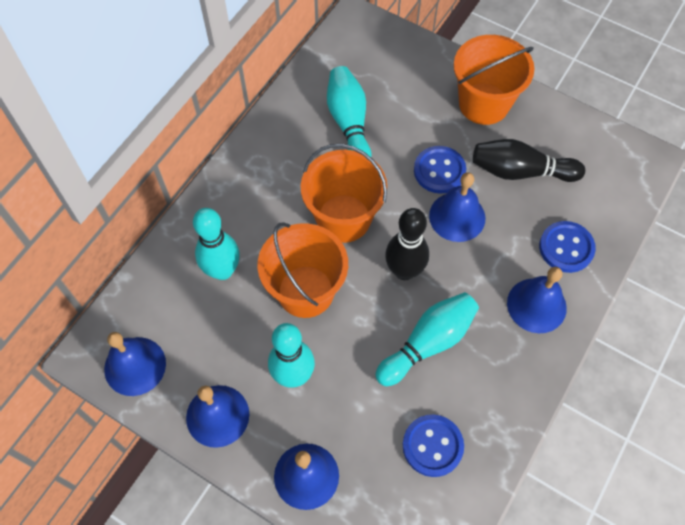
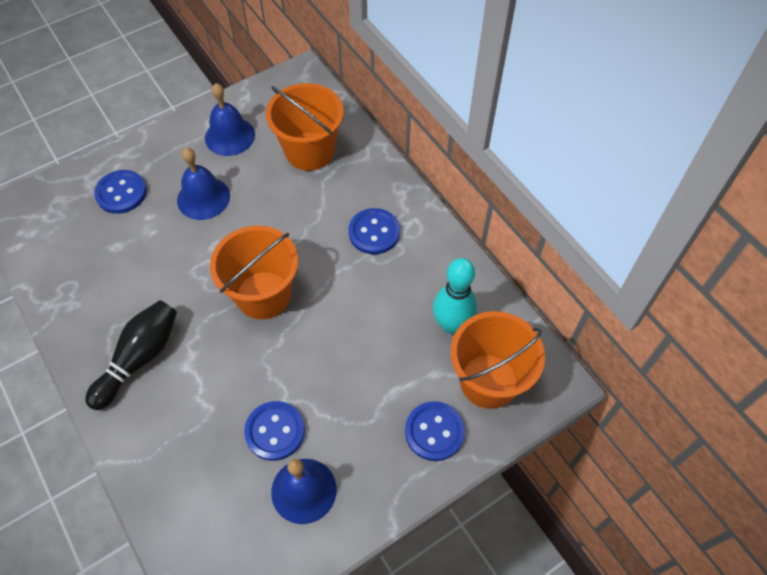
black bowling pin: 2 -> 1
blue bell: 5 -> 3
blue button: 3 -> 4
turquoise bowling pin: 4 -> 1

